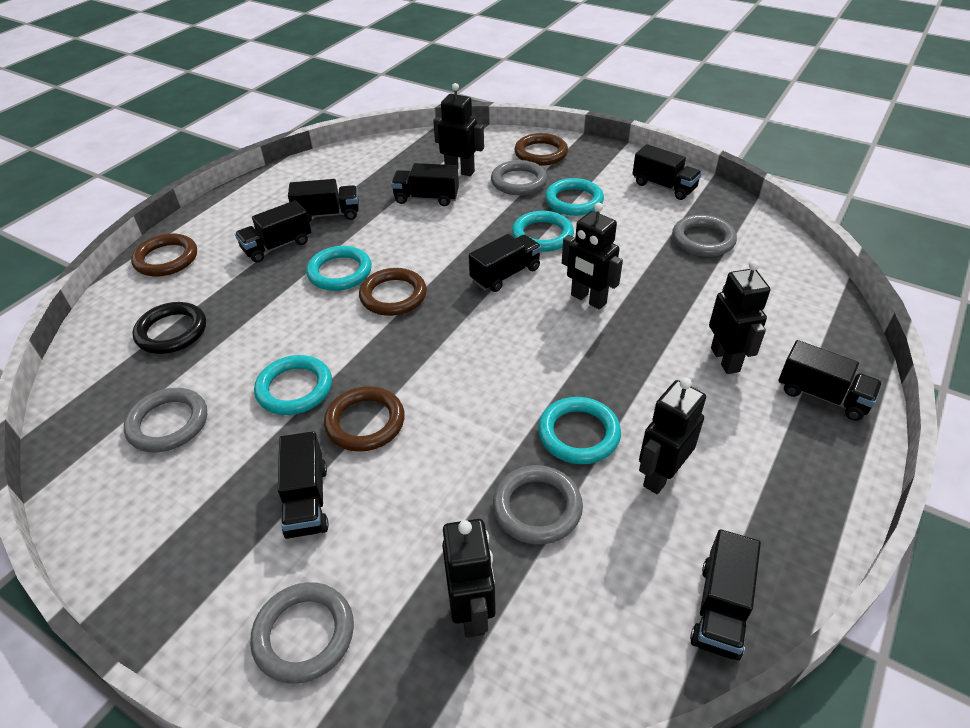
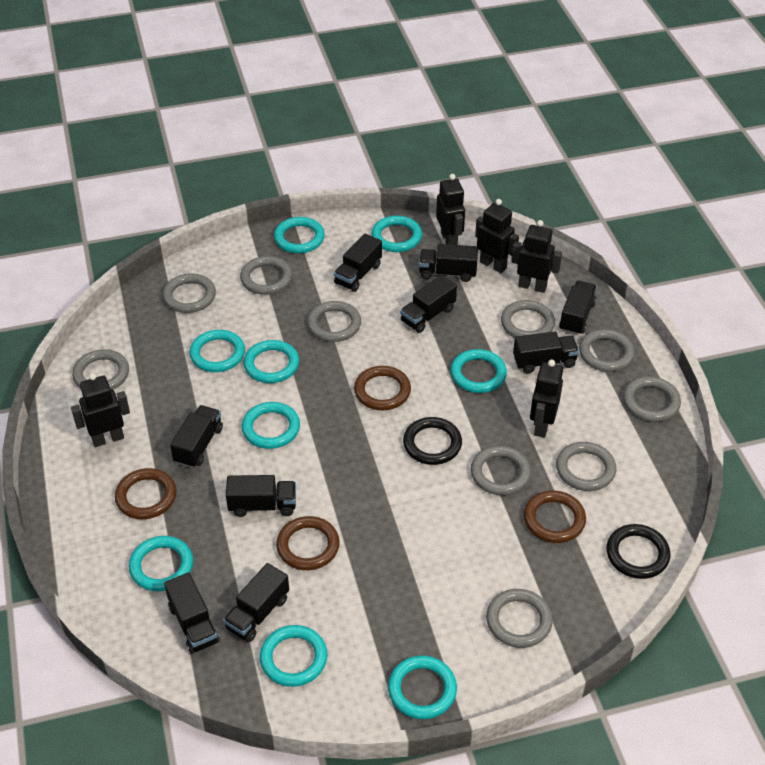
black ring: 1 -> 2
black truck: 8 -> 9
grey ring: 5 -> 10
turquoise ring: 5 -> 9

